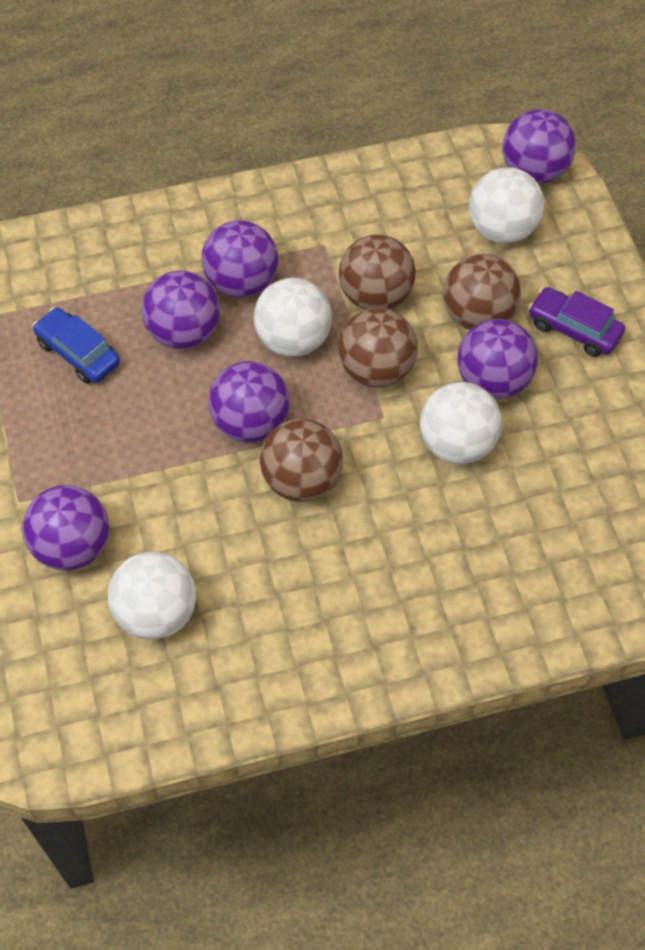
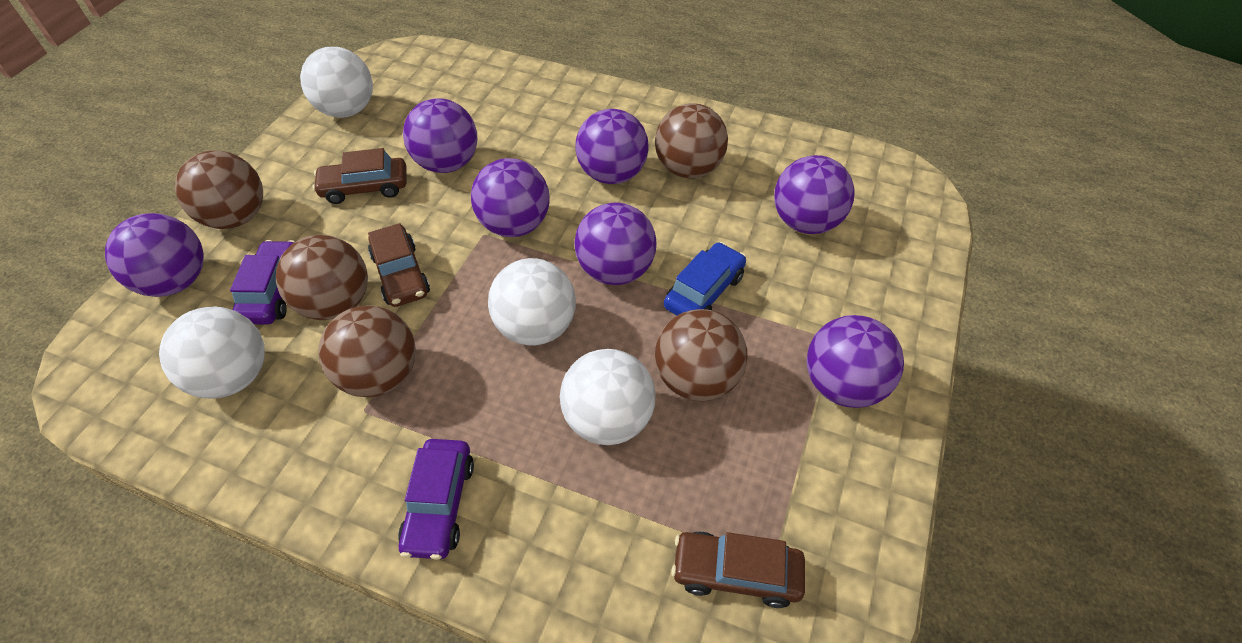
brown ball: 4 -> 5
brown car: 0 -> 3
purple ball: 6 -> 7
purple car: 1 -> 2

